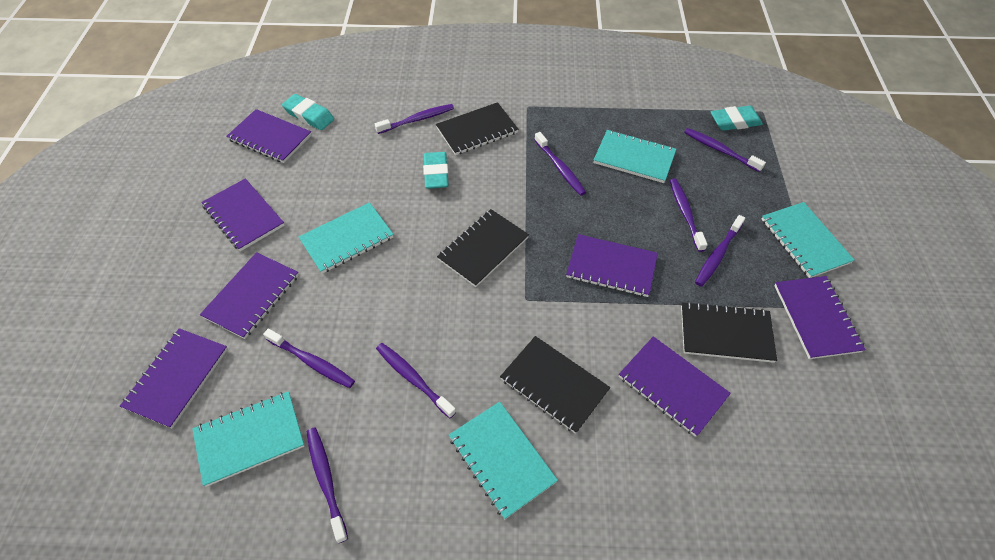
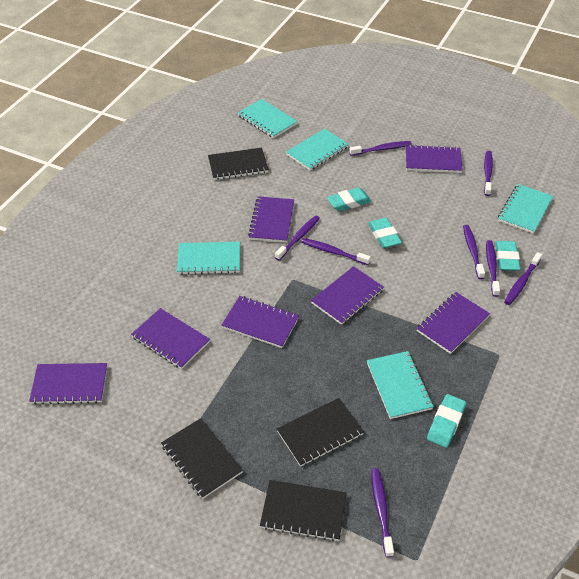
turquoise eraser: 3 -> 4

